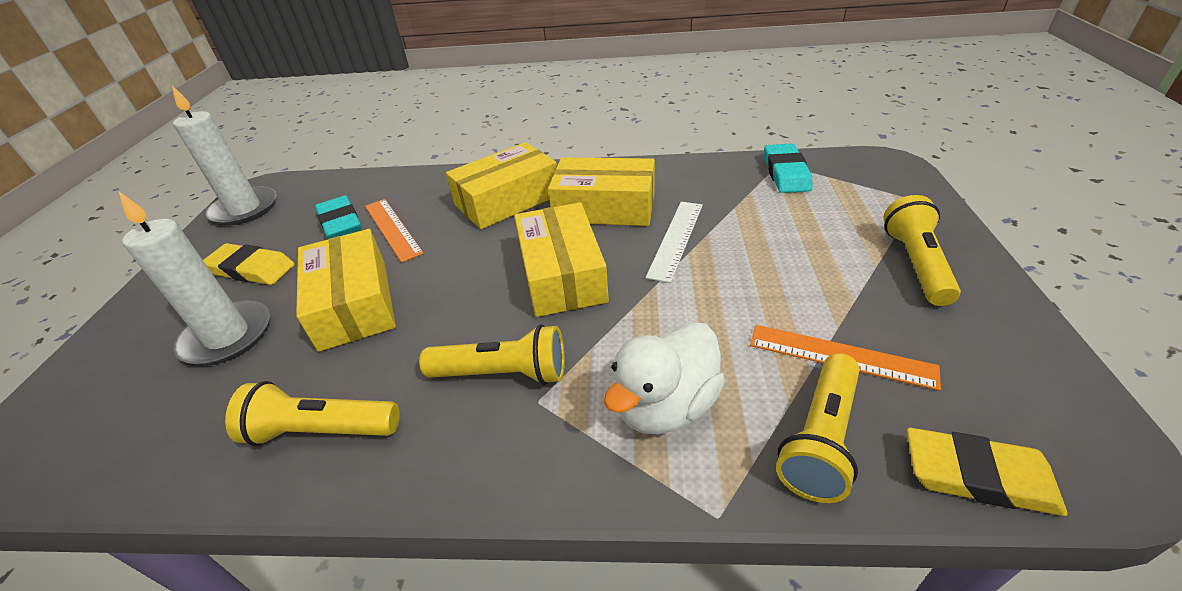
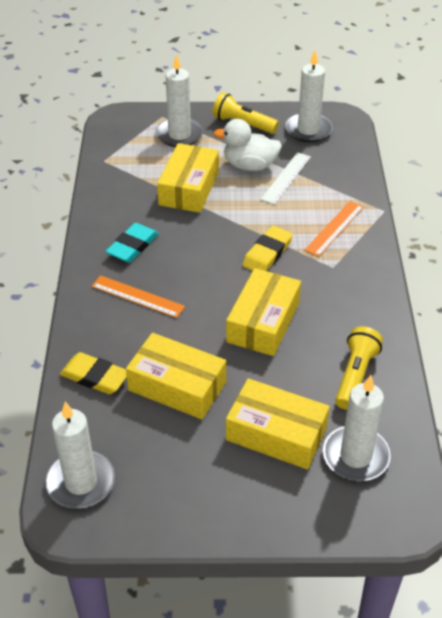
turquoise eraser: 2 -> 1
white candle: 2 -> 4
yellow flashlight: 4 -> 2

